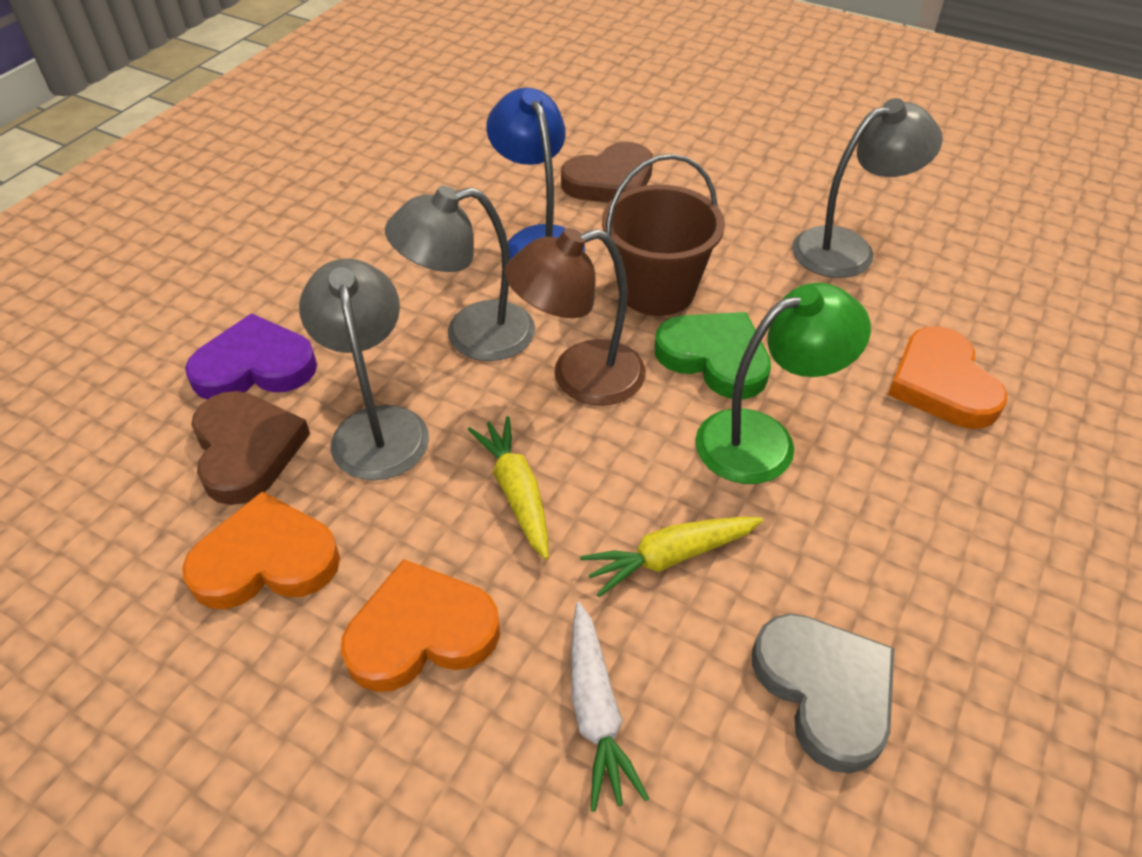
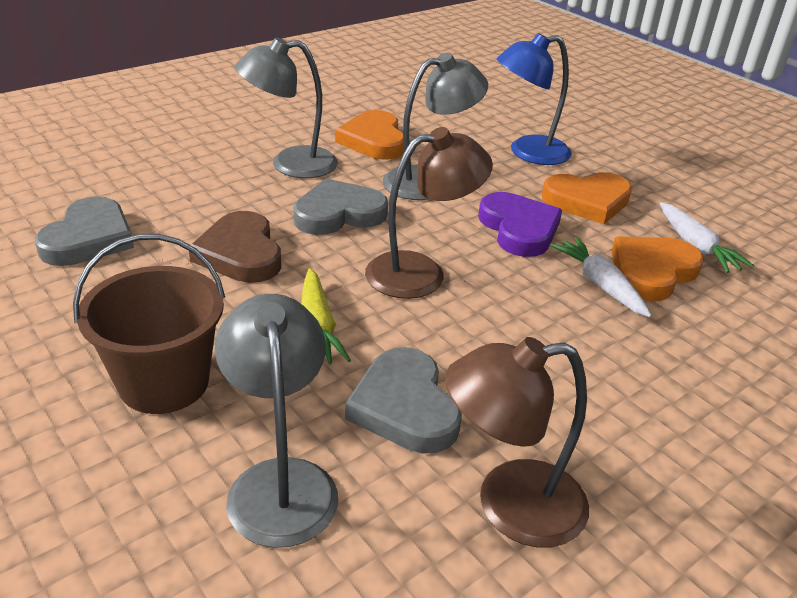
brown heart: 2 -> 1
brown lamp: 1 -> 2
green heart: 1 -> 0
green lamp: 1 -> 0
grey heart: 1 -> 3
white carrot: 1 -> 2
yellow carrot: 2 -> 1

